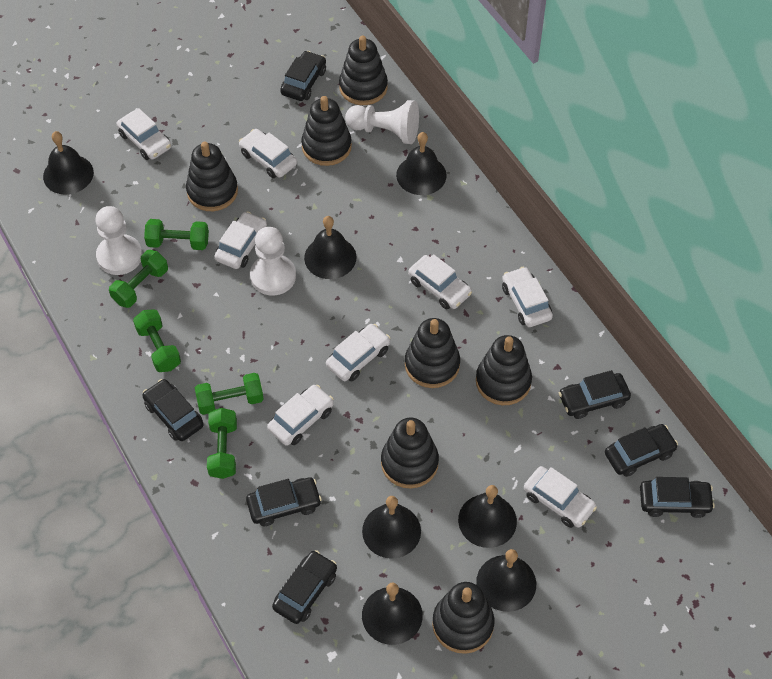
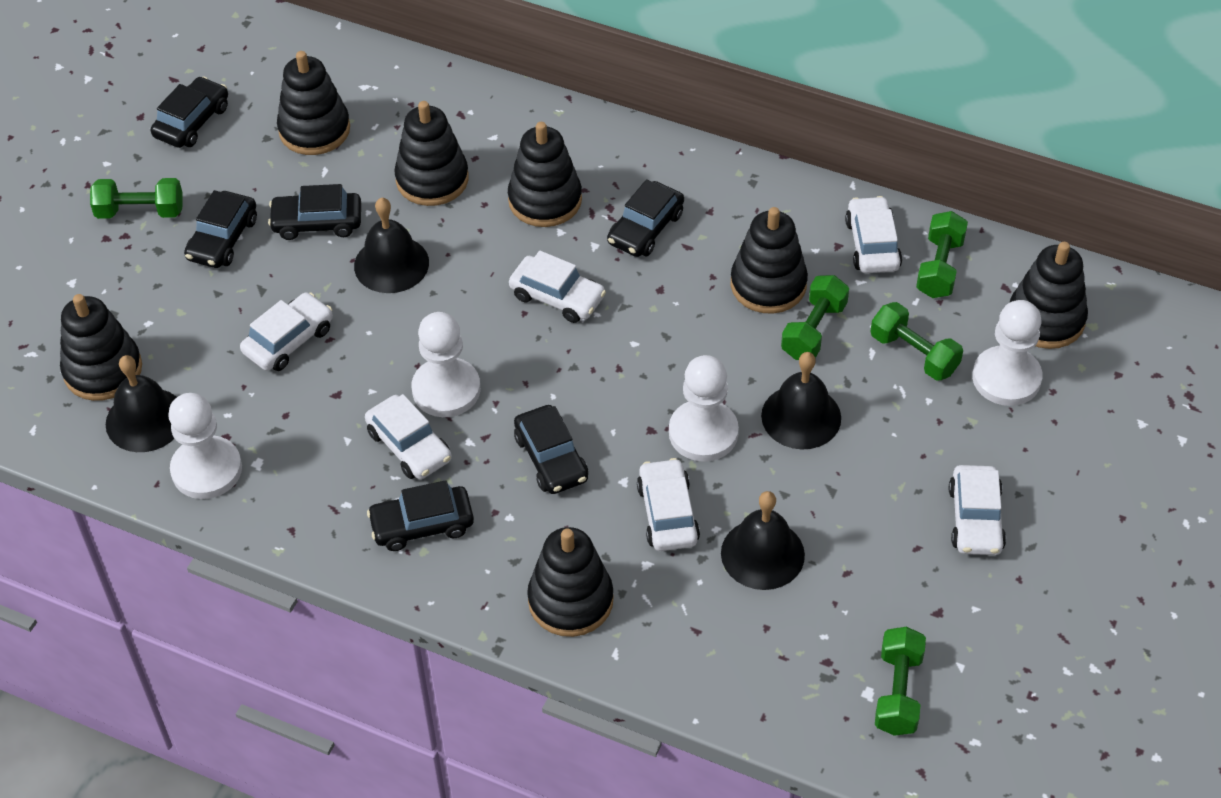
black bell: 7 -> 4
black car: 7 -> 6
white car: 8 -> 6
white pawn: 3 -> 4

